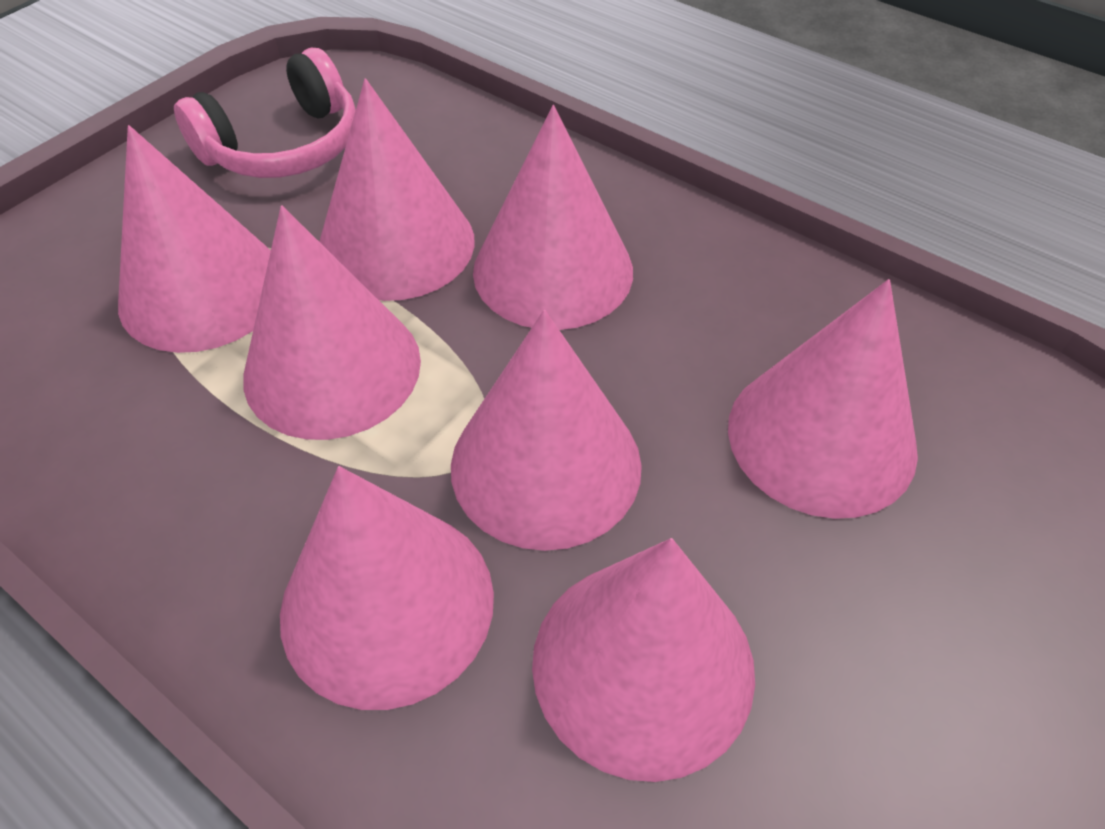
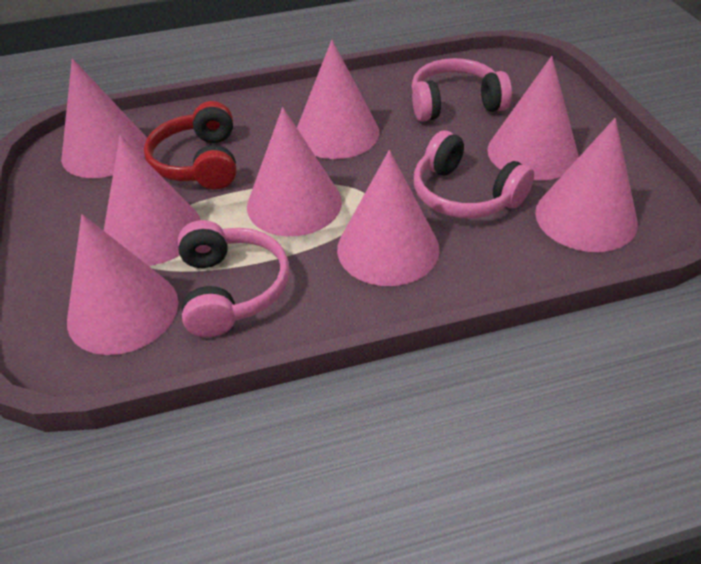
pink headphones: 1 -> 3
red headphones: 0 -> 1

